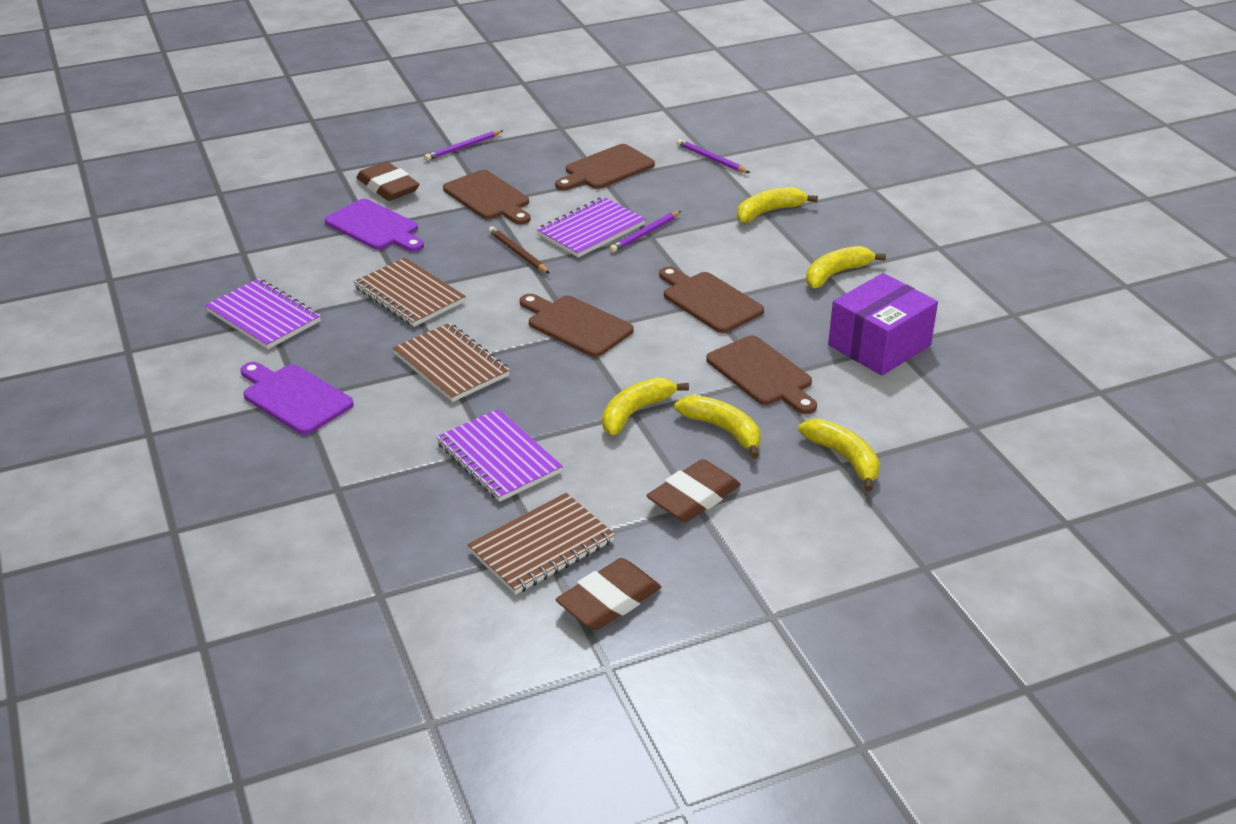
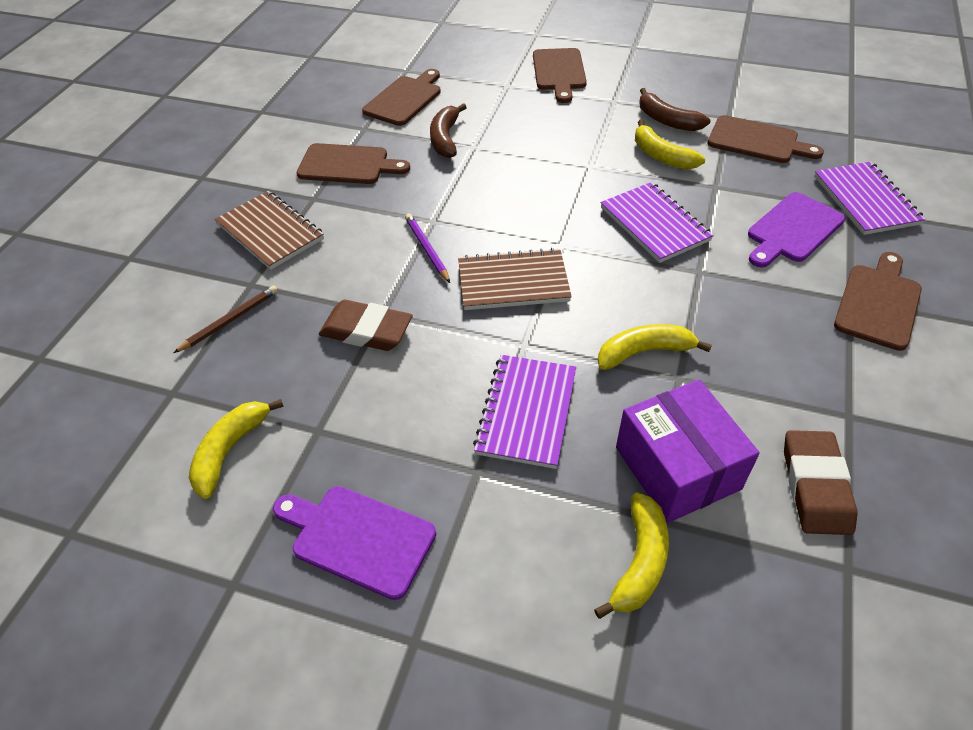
brown banana: 0 -> 2
brown eraser: 3 -> 2
brown notebook: 3 -> 2
purple pencil: 3 -> 1
yellow banana: 5 -> 4

